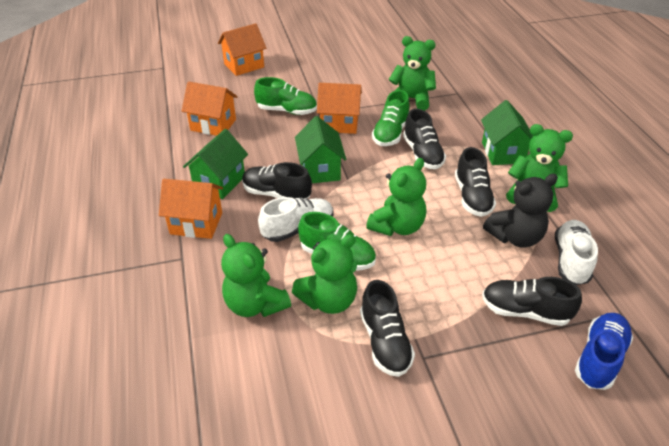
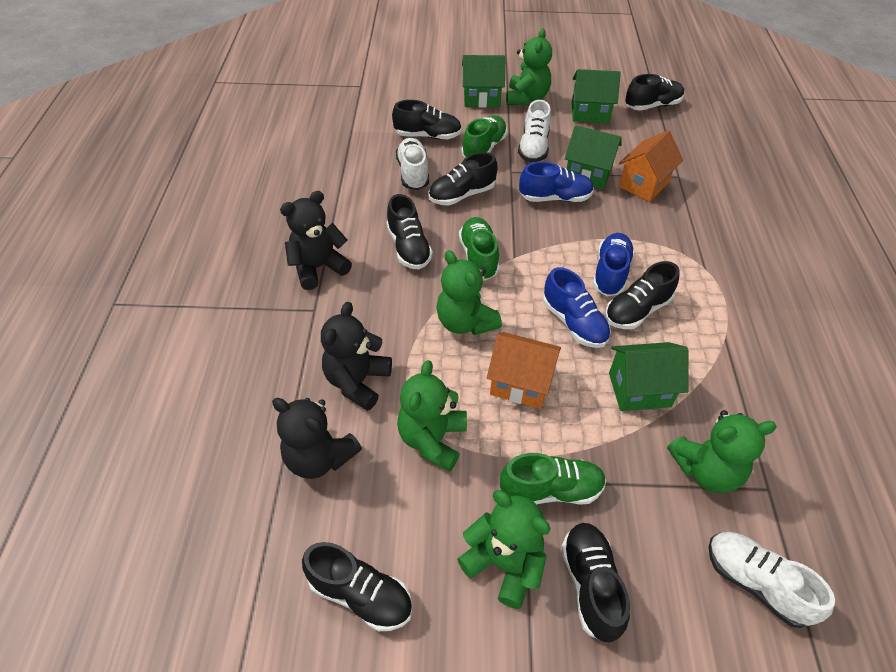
black shoe: 5 -> 7
black teddy bear: 1 -> 3
blue shoe: 1 -> 3
green house: 3 -> 4
orange house: 4 -> 2
white shoe: 2 -> 3

